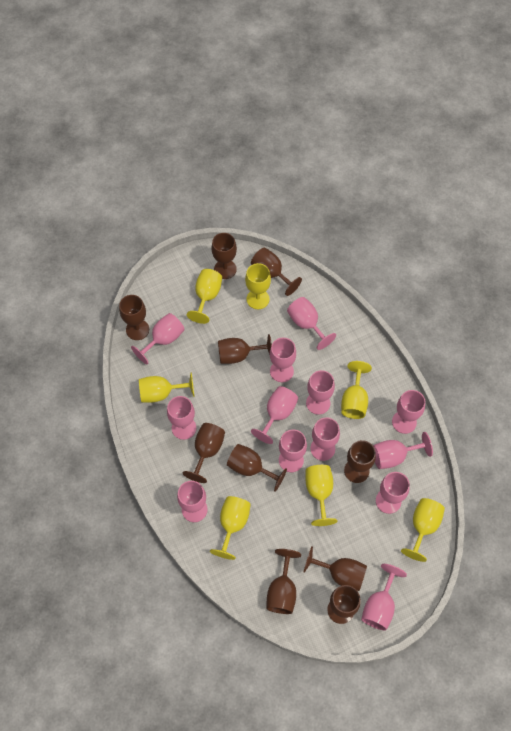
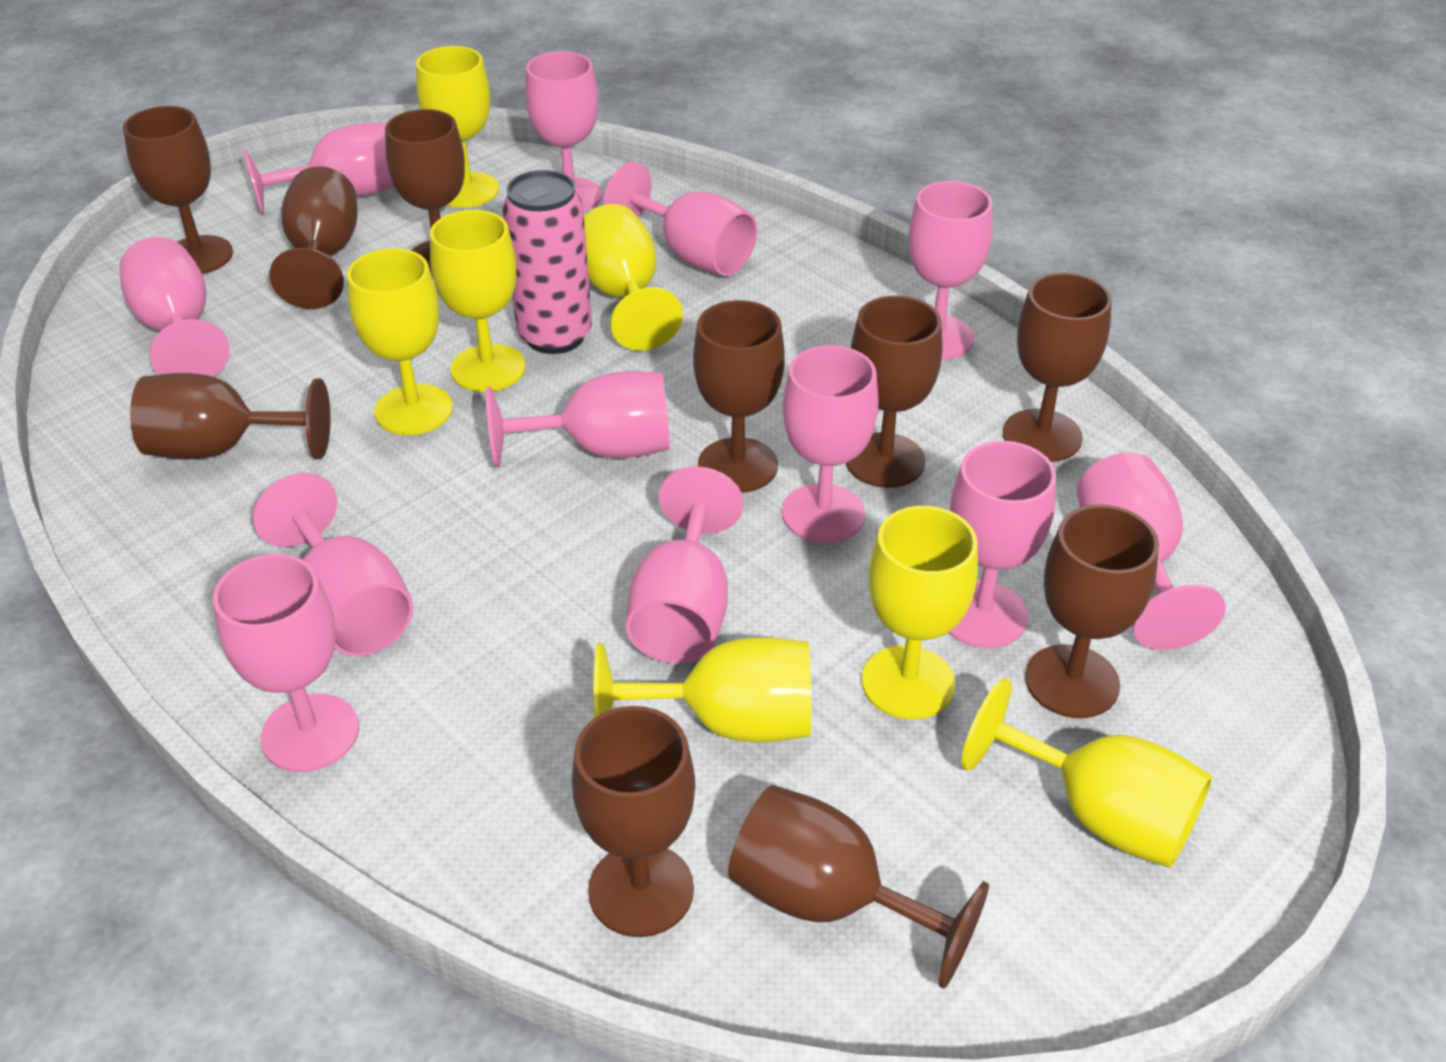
pink can: 0 -> 1
pink goblet: 13 -> 12

